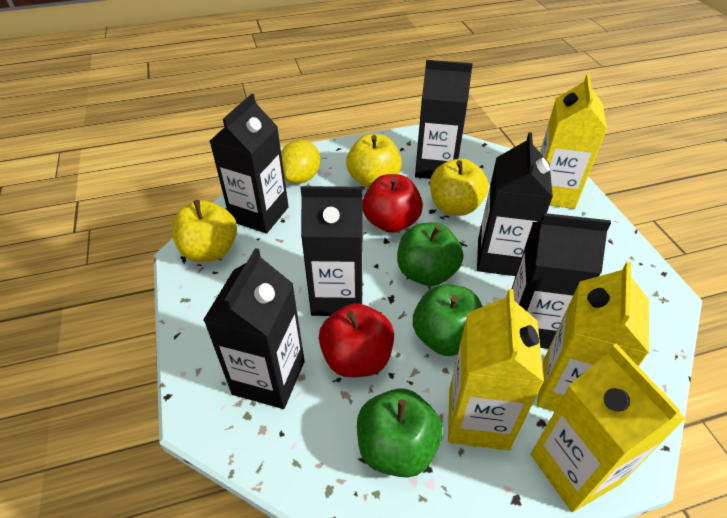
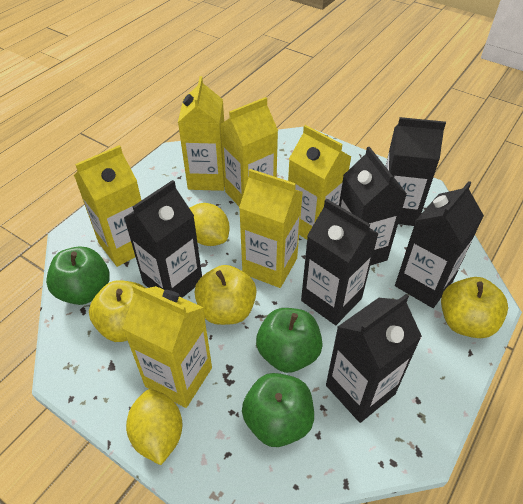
red apple: 2 -> 0
yellow carton: 4 -> 6
yellow lemon: 1 -> 2

